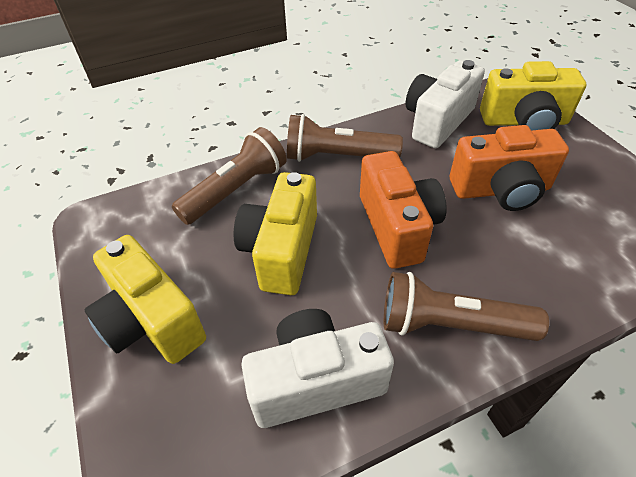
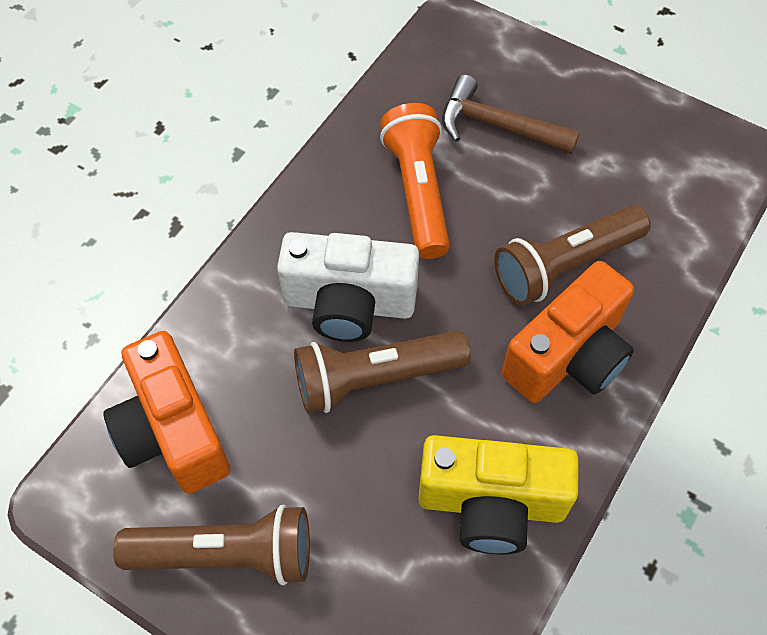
brown hammer: 0 -> 1
orange flashlight: 0 -> 1
white camera: 2 -> 1
yellow camera: 3 -> 1

